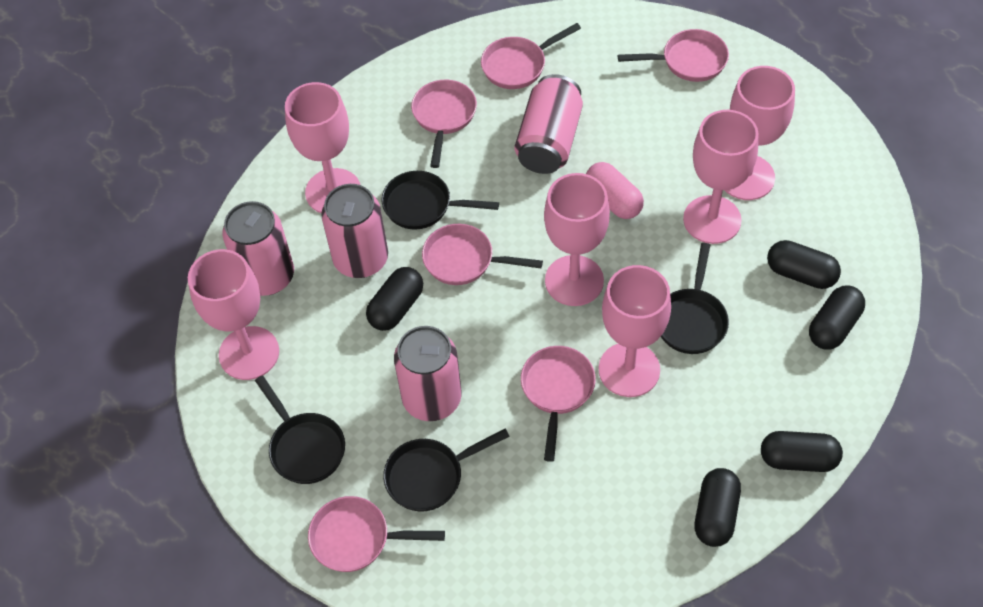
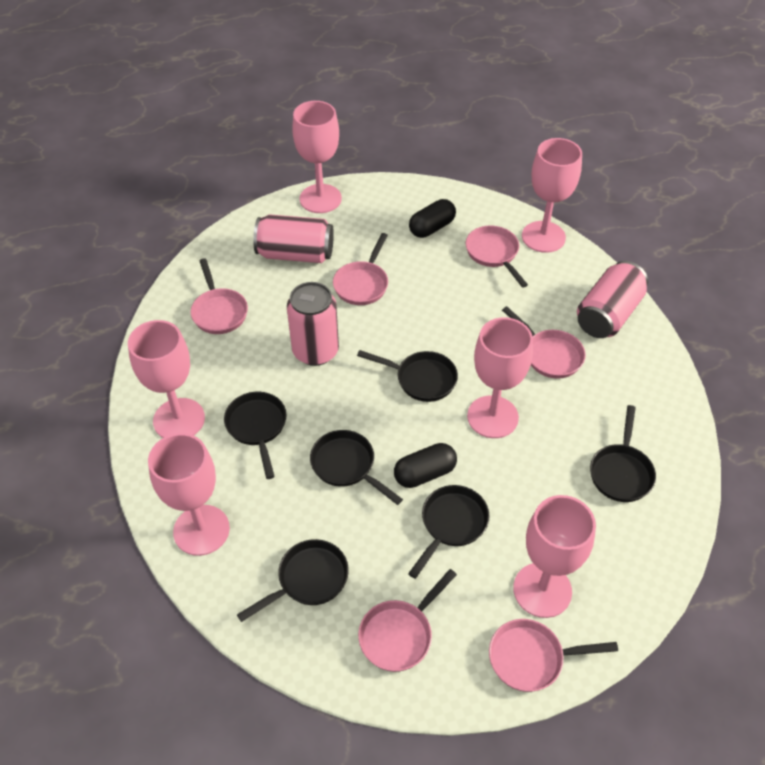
black capsule: 5 -> 2
black pan: 4 -> 6
pink can: 4 -> 3
pink capsule: 1 -> 0

